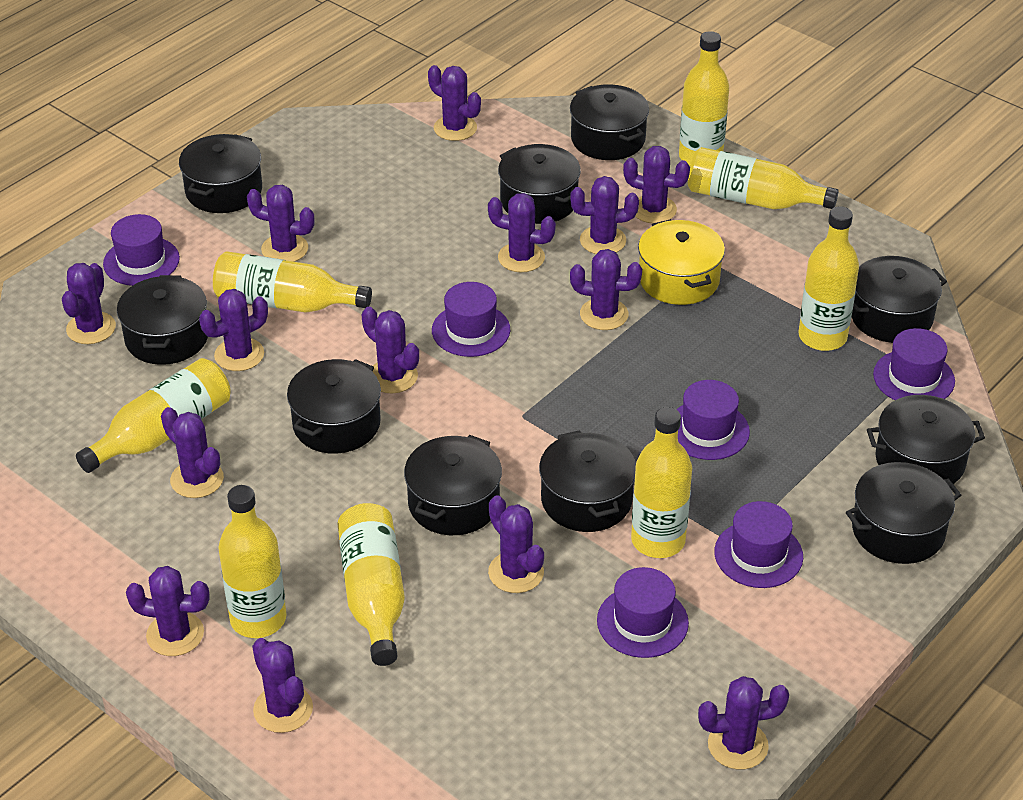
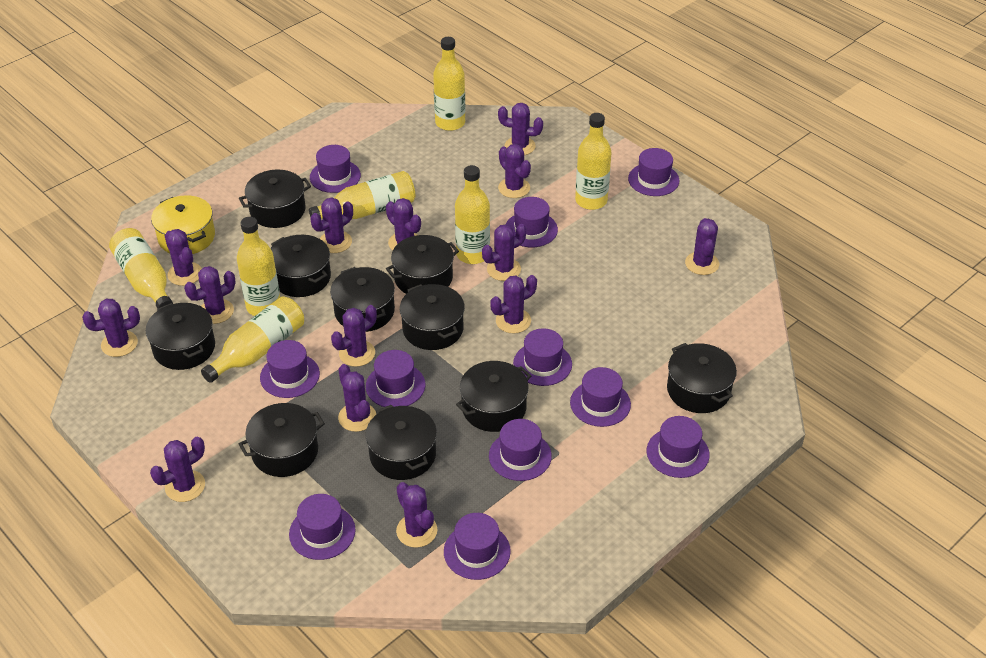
purple hat: 6 -> 11
yellow bottle: 8 -> 7

